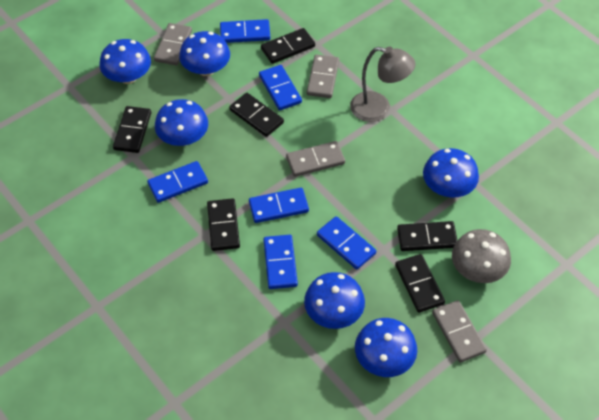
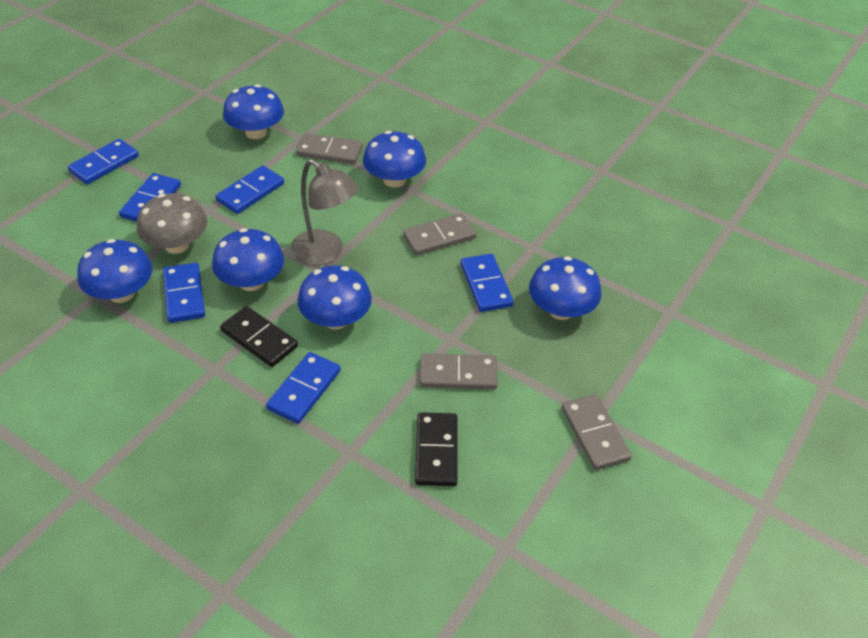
black domino: 6 -> 2

